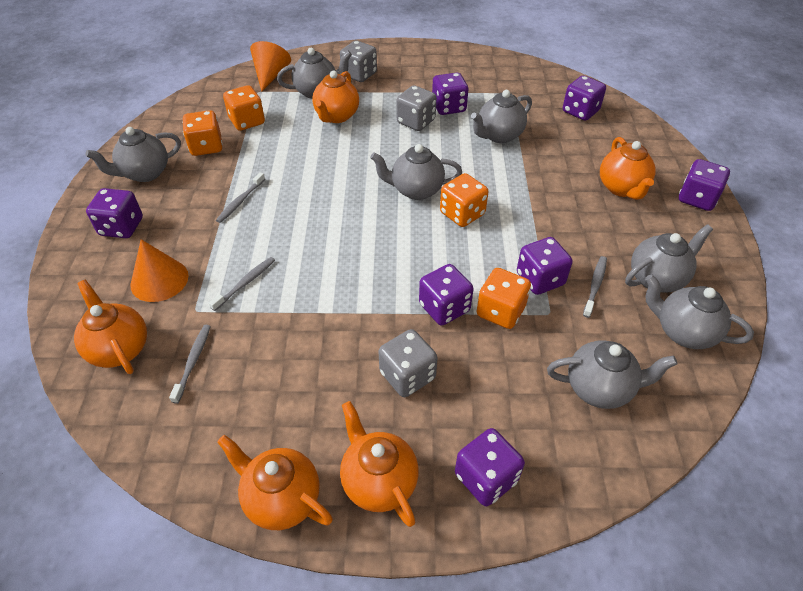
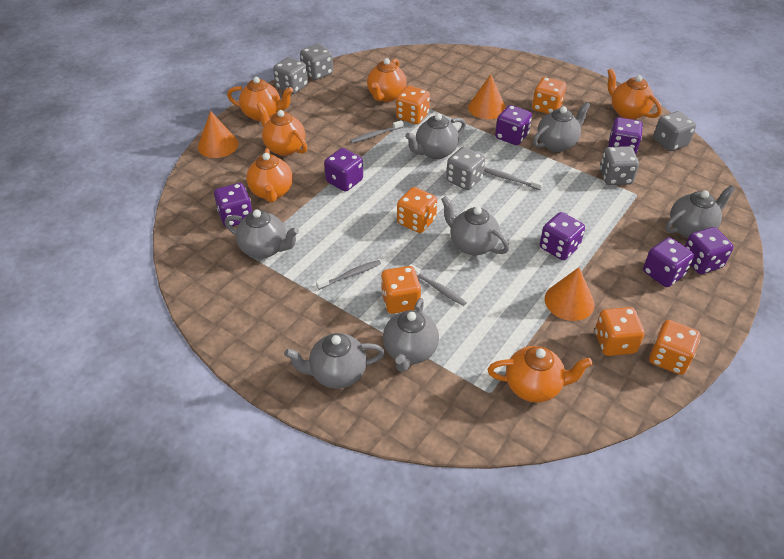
grey dice: 3 -> 5
orange cone: 2 -> 3
orange dice: 4 -> 6
orange teapot: 5 -> 6

